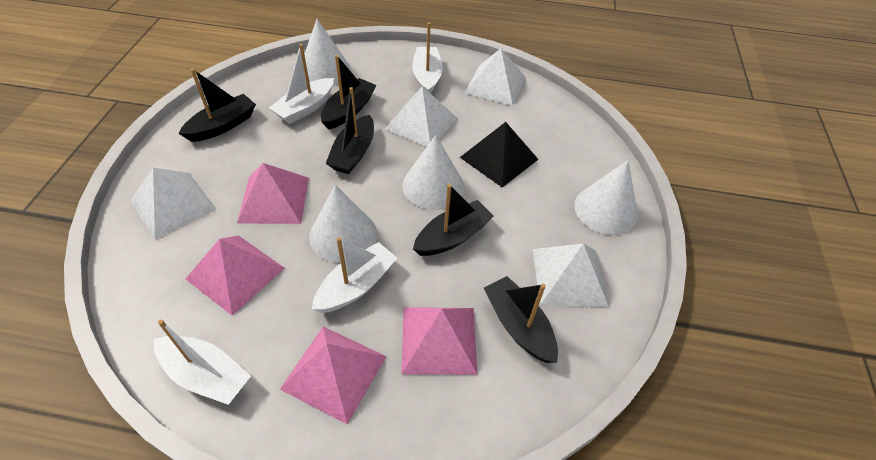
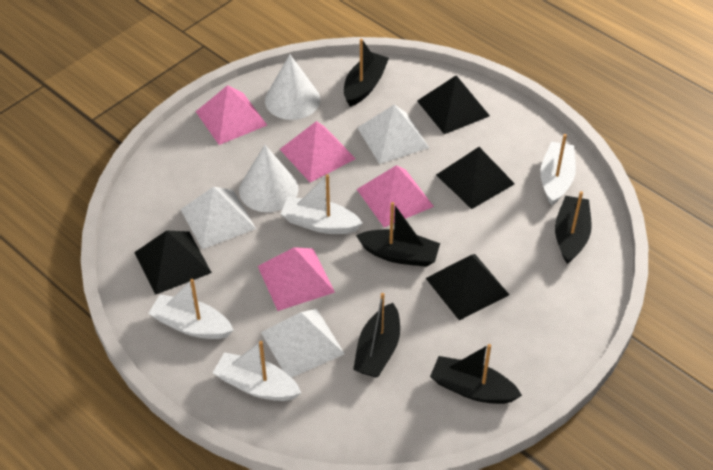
black pyramid: 1 -> 4
white cone: 4 -> 2
white pyramid: 4 -> 3

